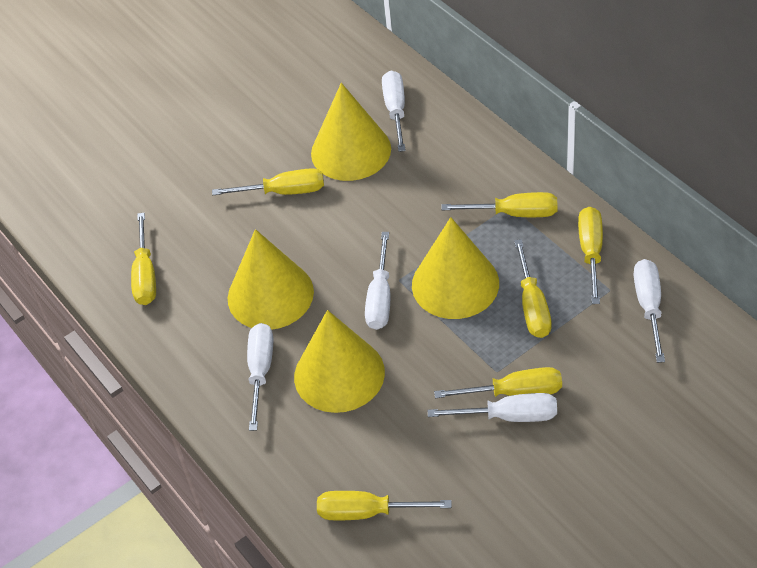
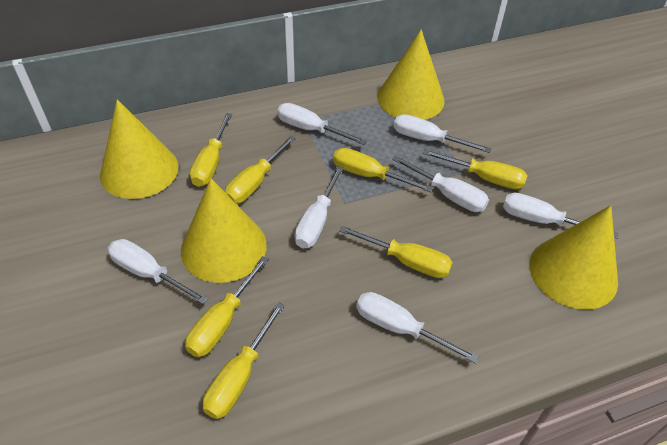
white screwdriver: 5 -> 7

